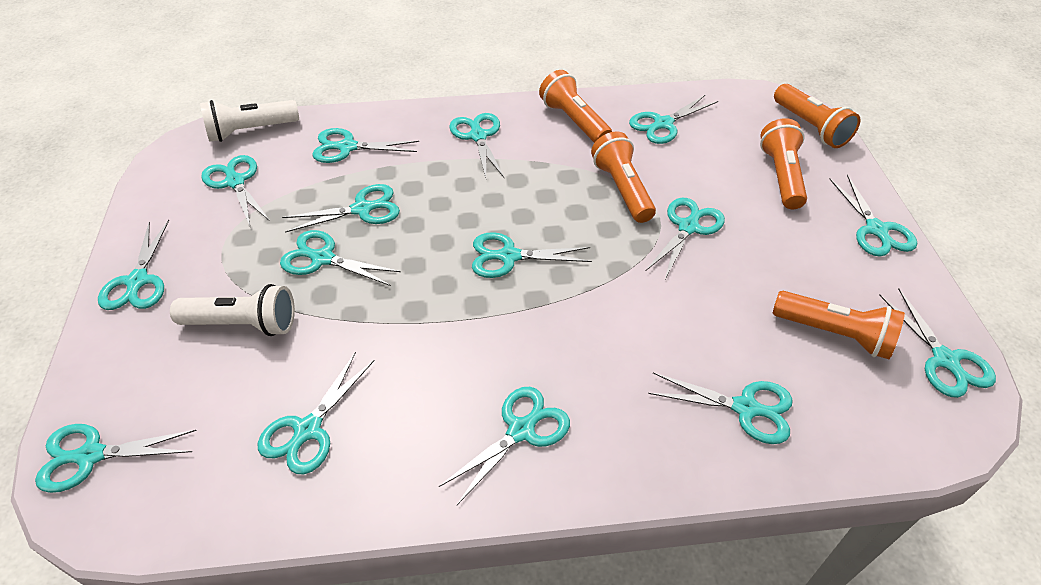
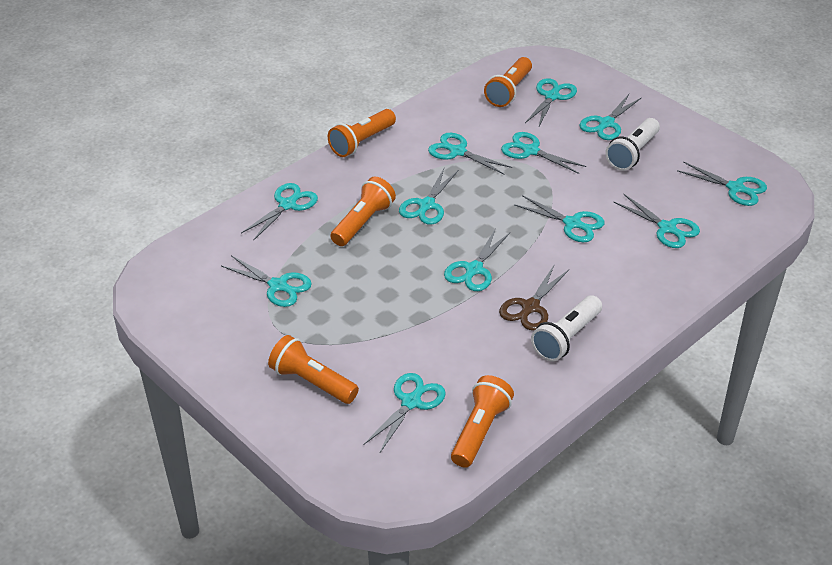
brown scissors: 0 -> 1
turquoise scissors: 15 -> 12

